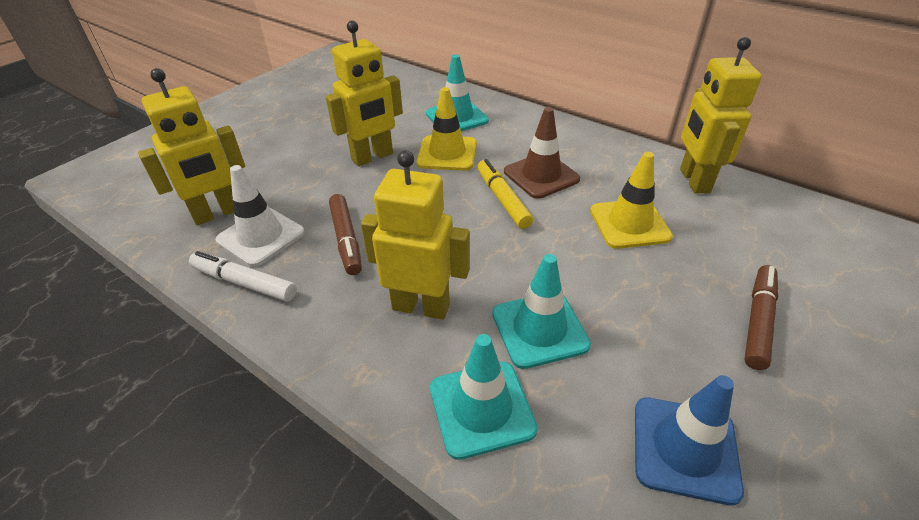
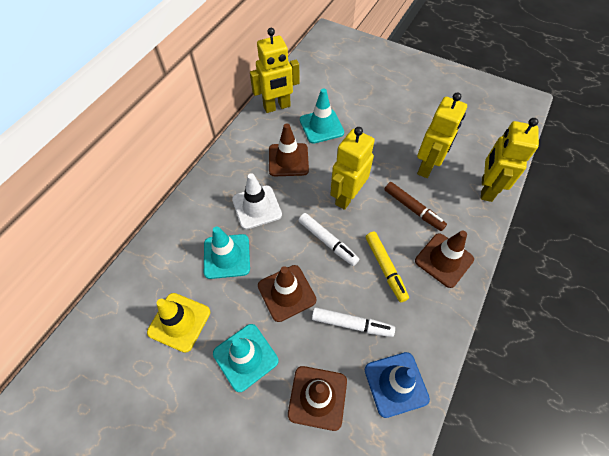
brown marker: 2 -> 1
brown traffic cone: 1 -> 4
white marker: 1 -> 2
yellow traffic cone: 2 -> 1

